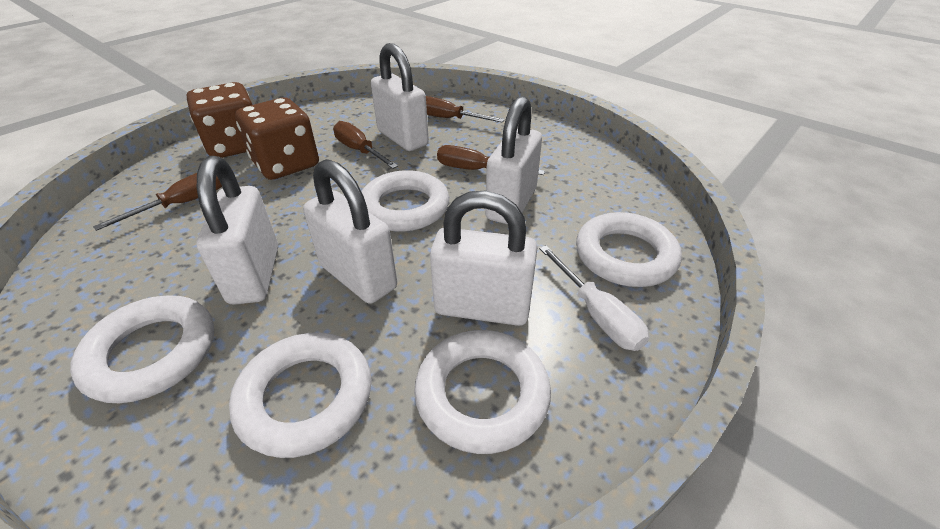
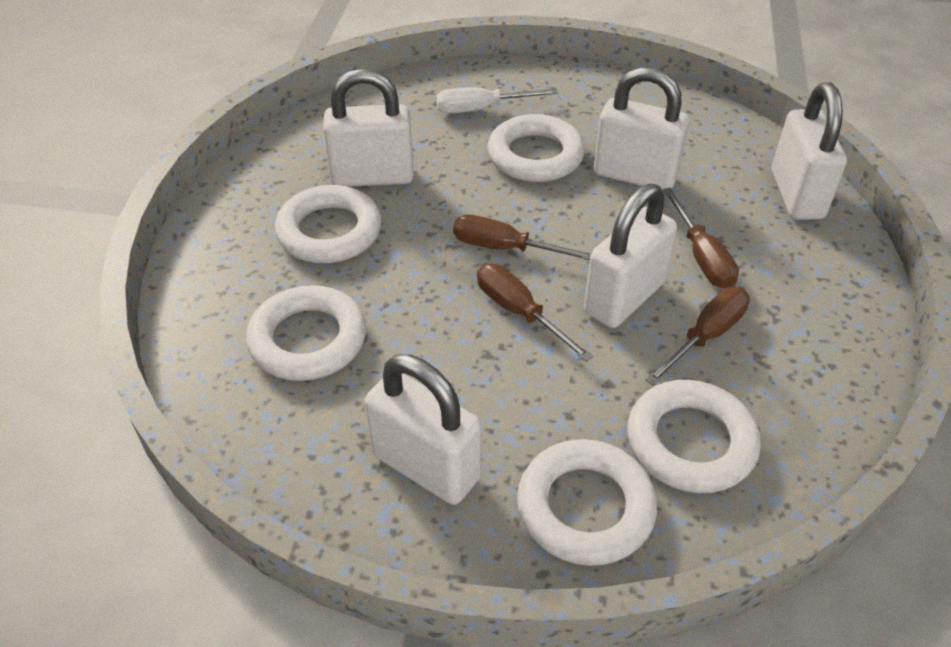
brown dice: 2 -> 0

